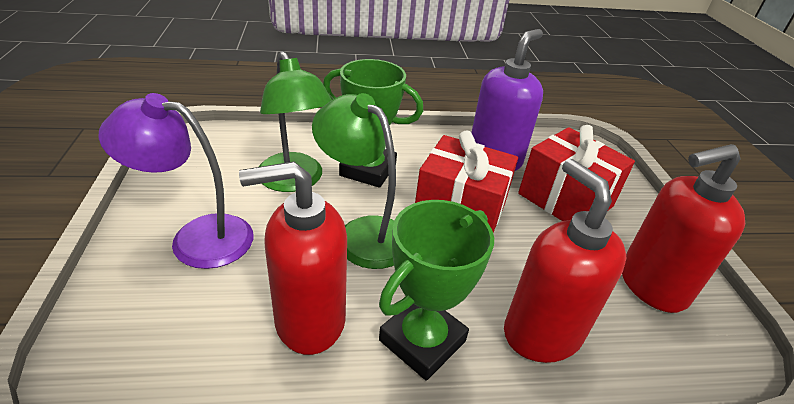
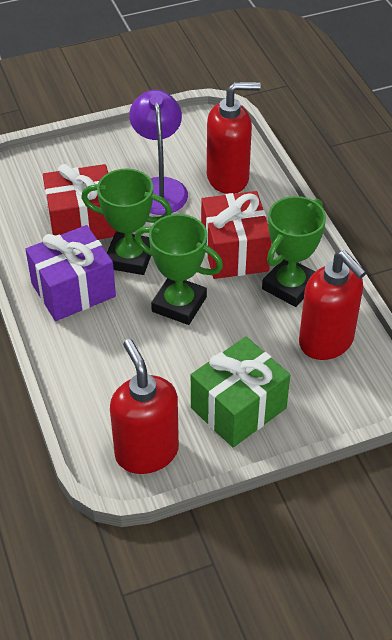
green gift: 0 -> 1
green lamp: 2 -> 0
green trophy: 2 -> 3
purple gift: 0 -> 1
purple soap dispenser: 1 -> 0

